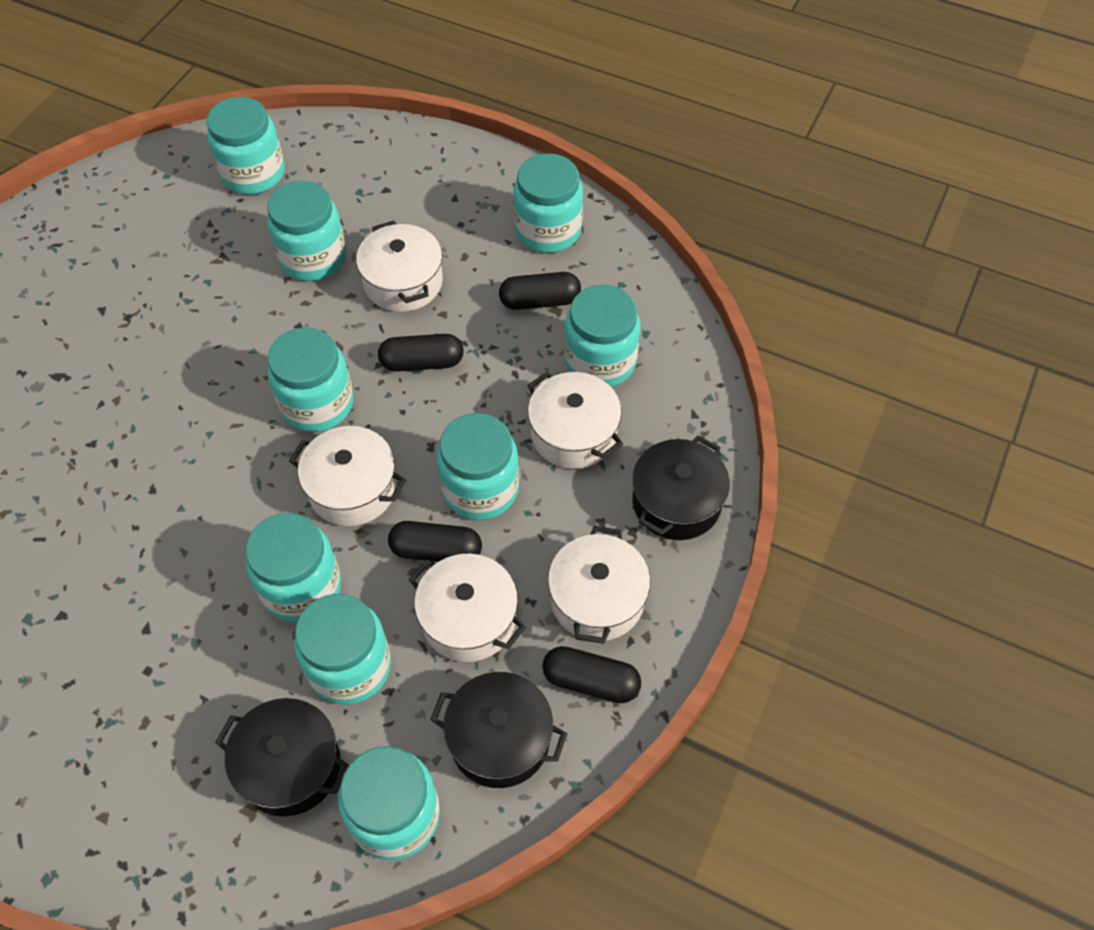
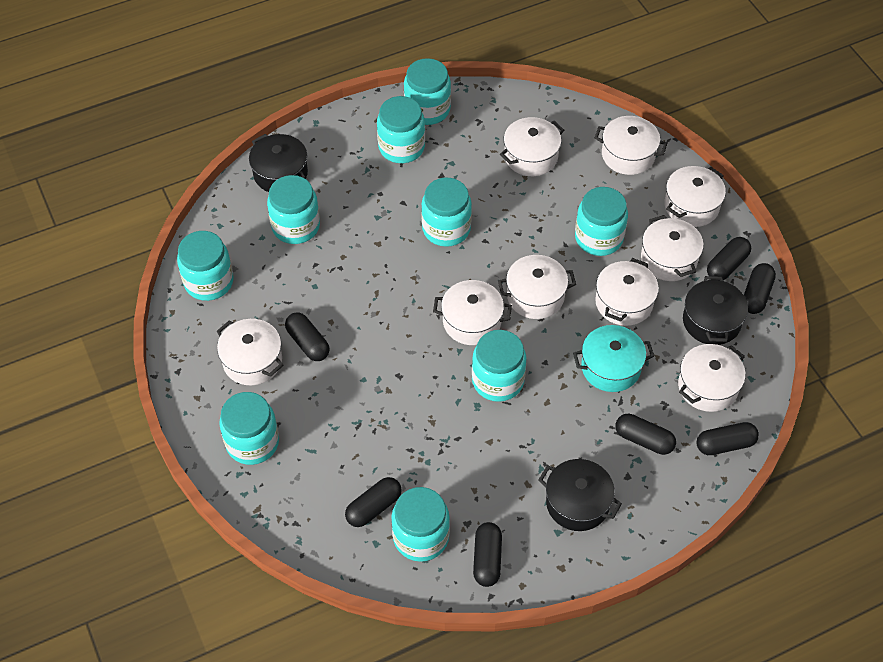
black capsule: 4 -> 7
turquoise pot: 0 -> 1
white pot: 5 -> 9

